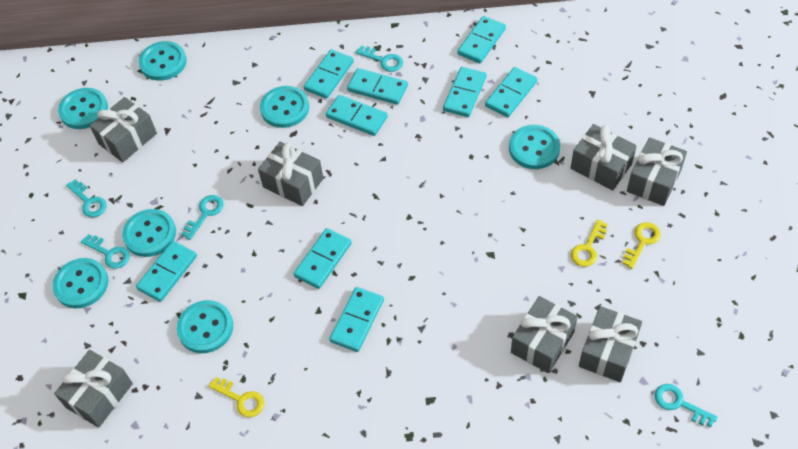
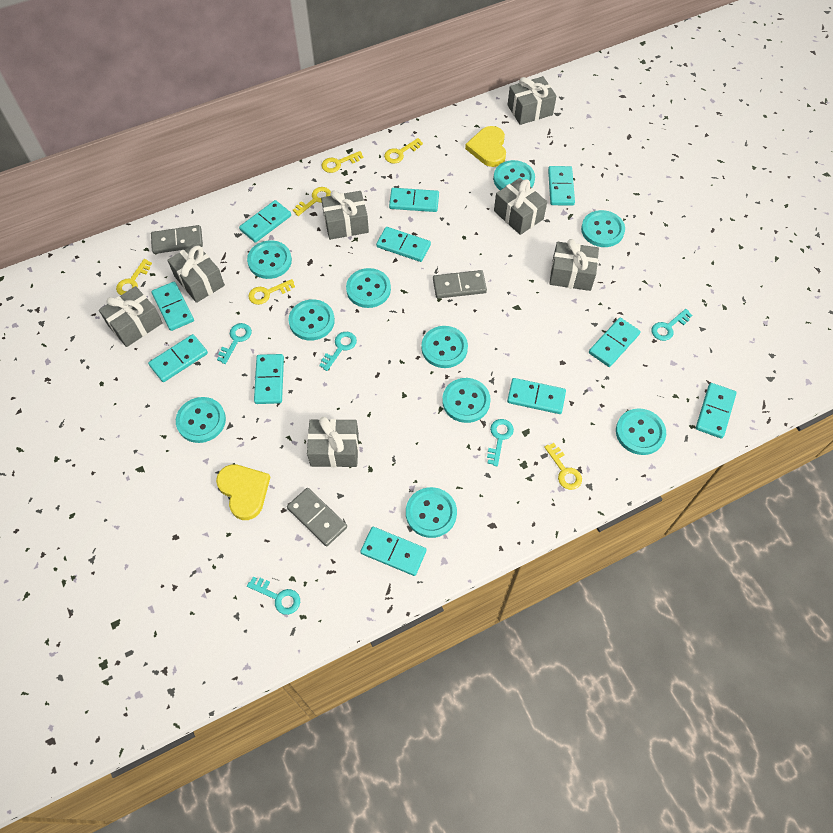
grey domino: 0 -> 3
turquoise button: 7 -> 10
turquoise domino: 9 -> 11
yellow heart: 0 -> 2
yellow key: 3 -> 6

